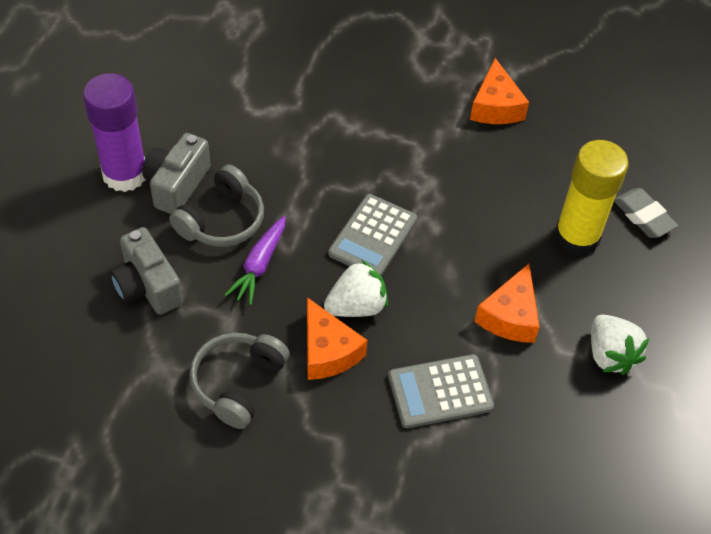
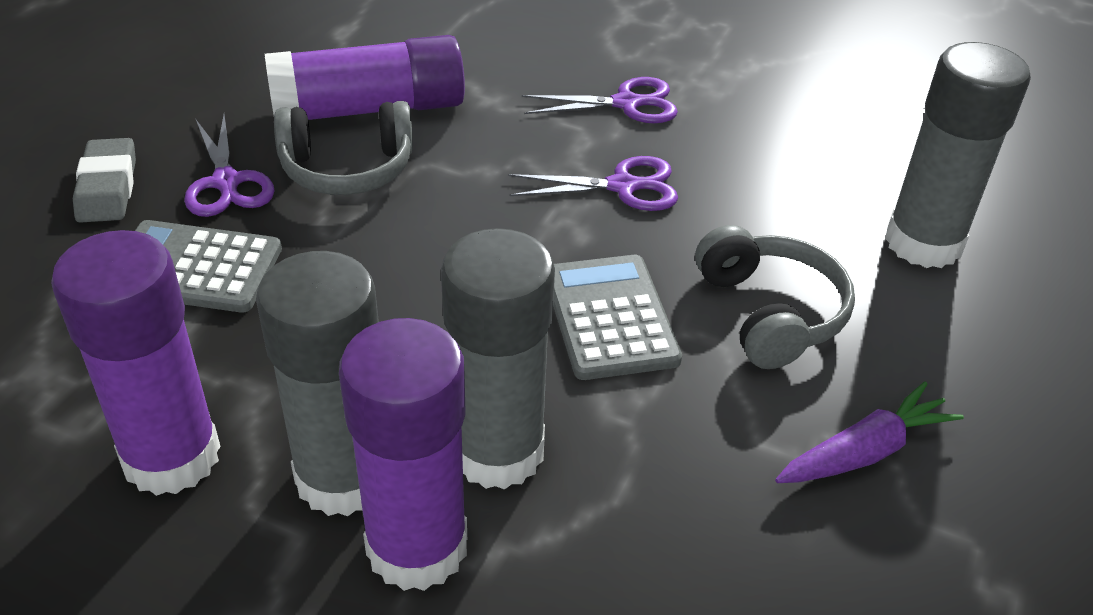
grey camera: 2 -> 0
grey glue stick: 0 -> 3
orange cheese: 3 -> 0
purple glue stick: 1 -> 3
purple scissors: 0 -> 3
white strawberry: 2 -> 0
yellow glue stick: 1 -> 0

